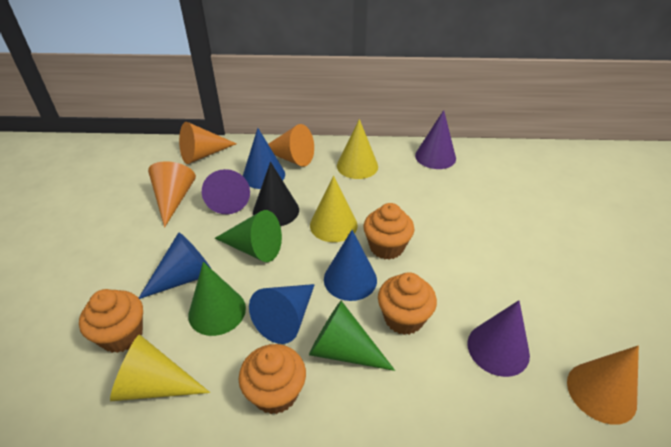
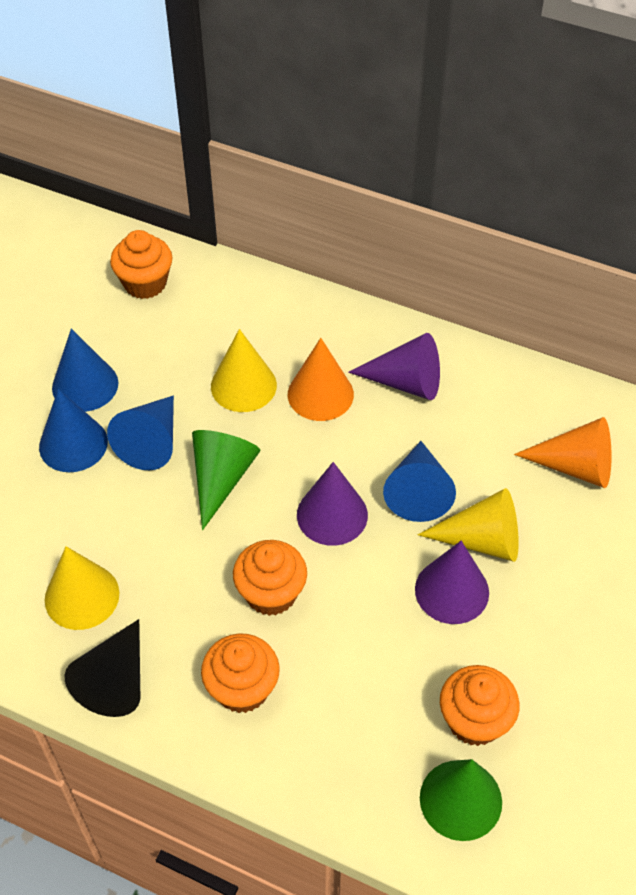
green cone: 3 -> 2
orange cone: 4 -> 2

